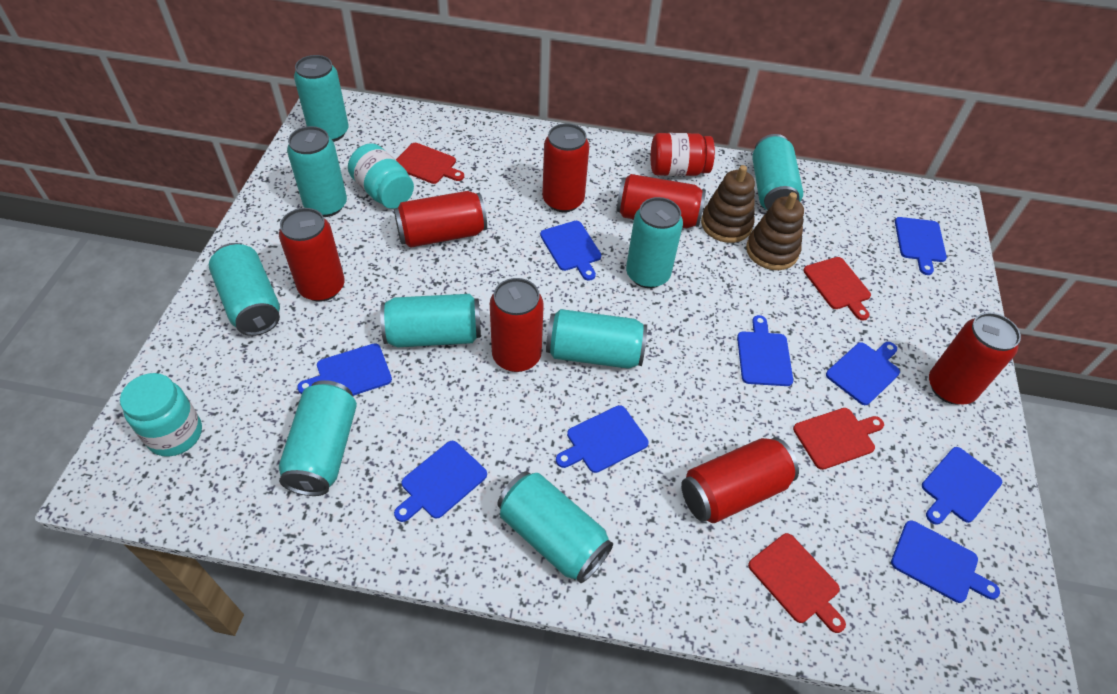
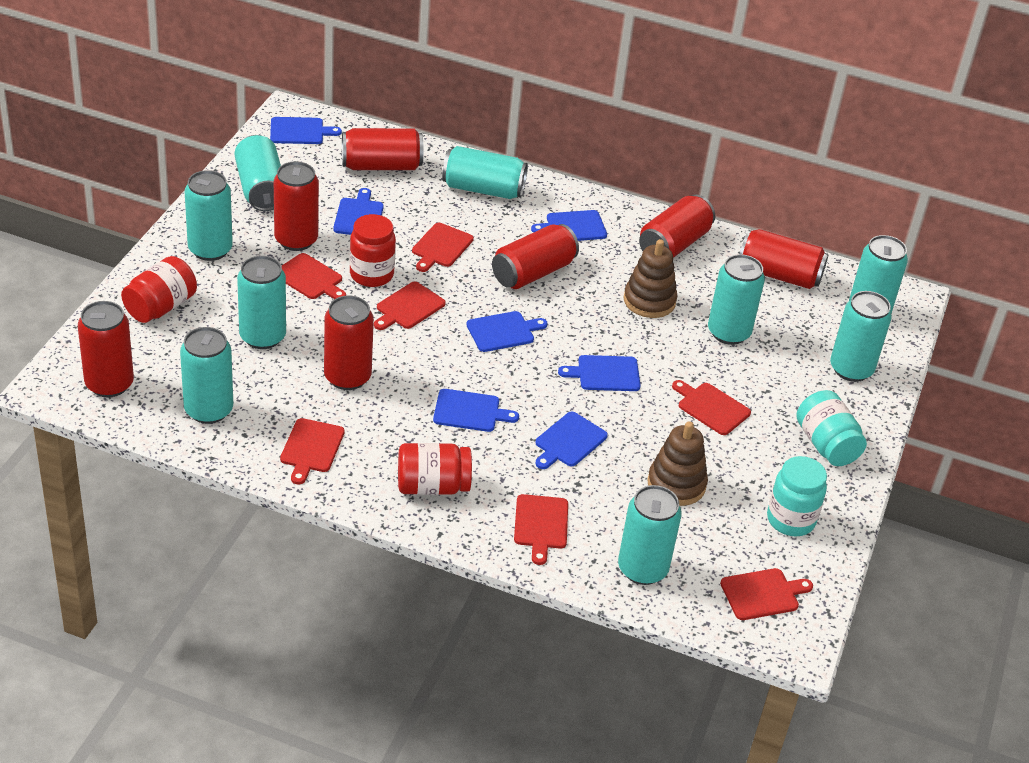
blue cutting board: 9 -> 7
red cutting board: 4 -> 7
red jar: 1 -> 3

